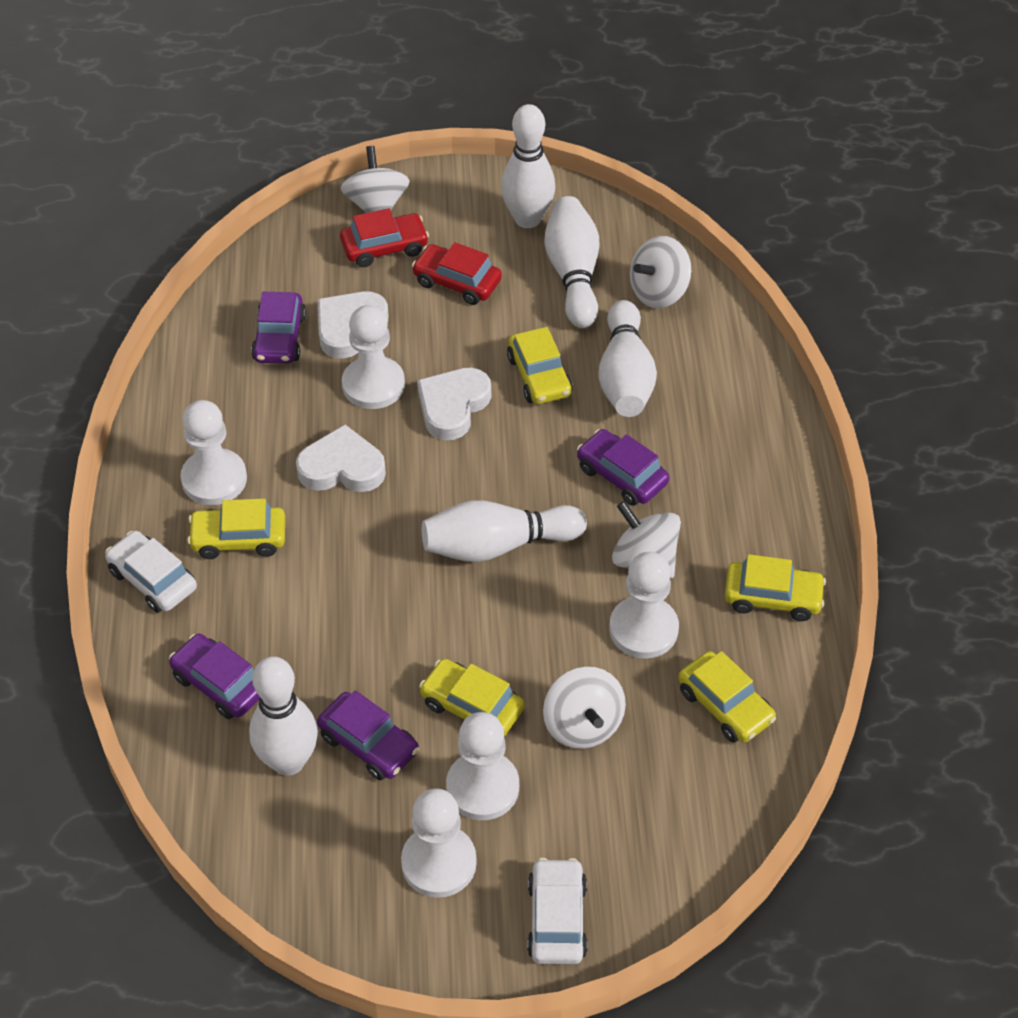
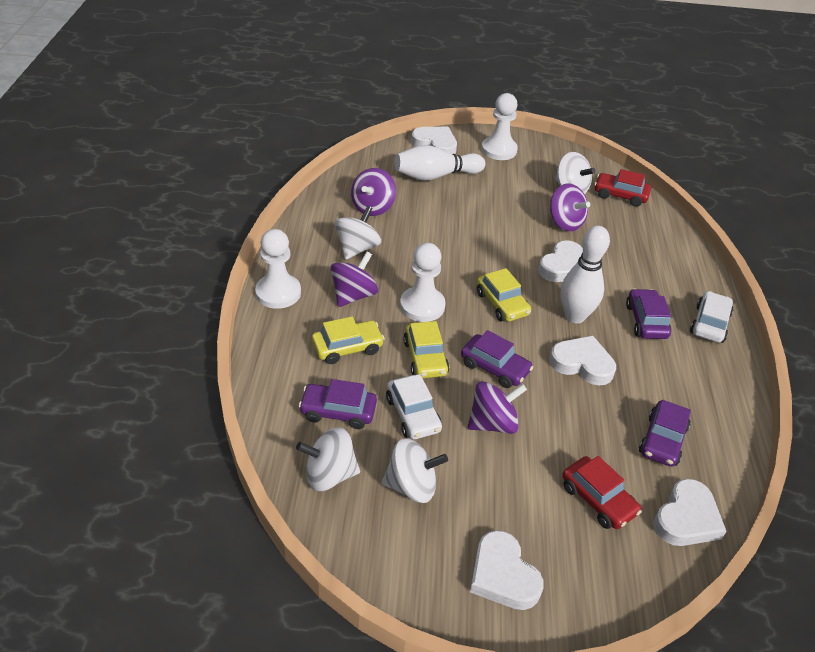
purple spinning top: 0 -> 4
white bowling pin: 5 -> 2
white heart: 3 -> 5
white pawn: 5 -> 3
yellow car: 5 -> 3

